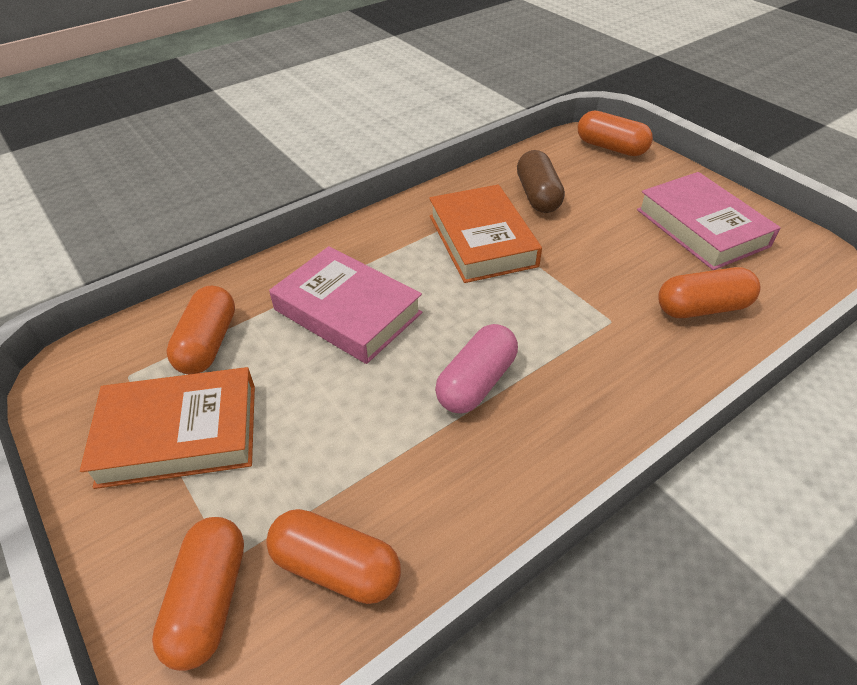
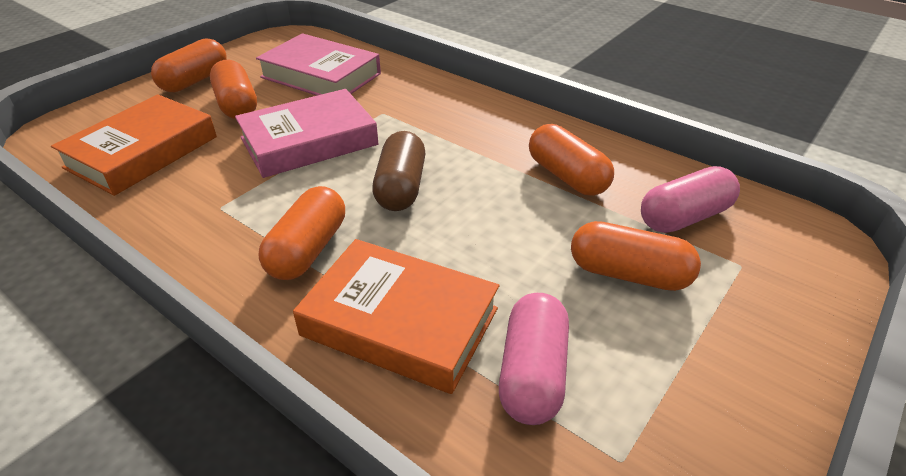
pink capsule: 1 -> 2

